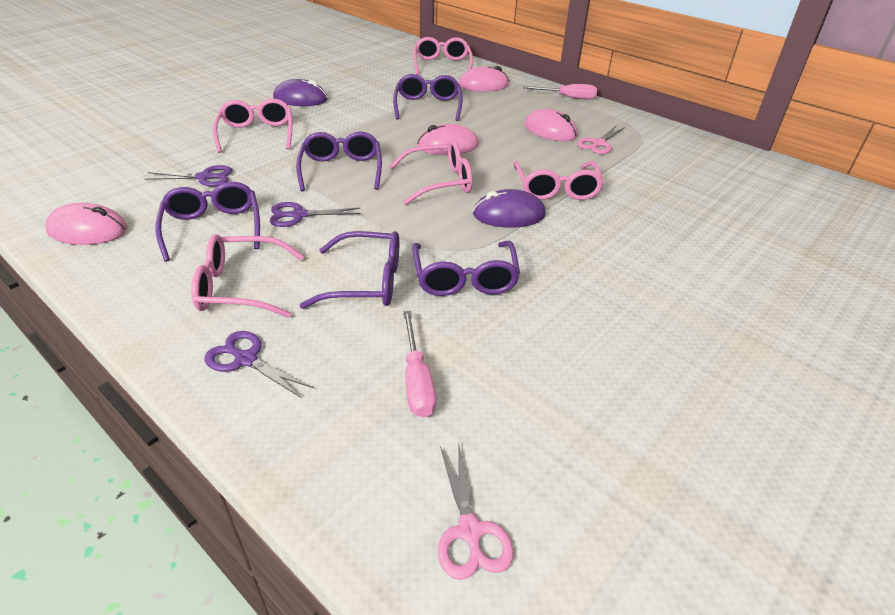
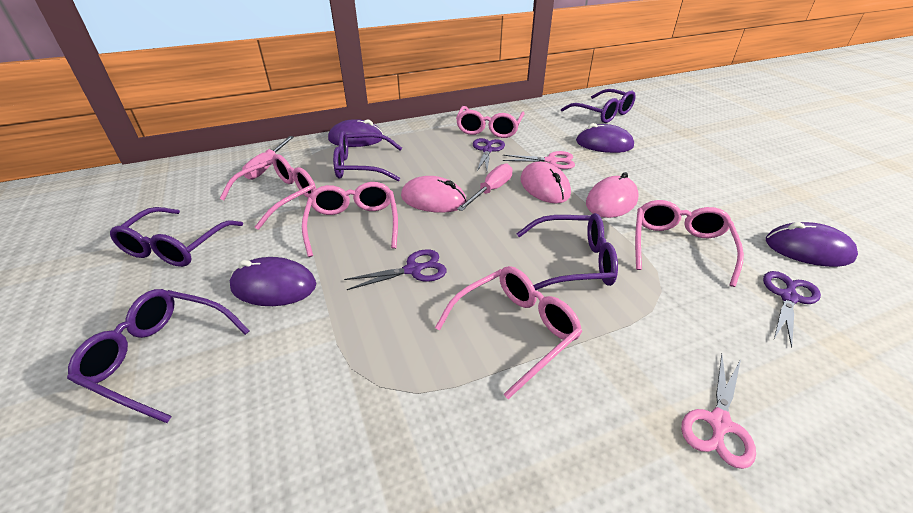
pink mouse: 4 -> 3
purple mouse: 2 -> 4

